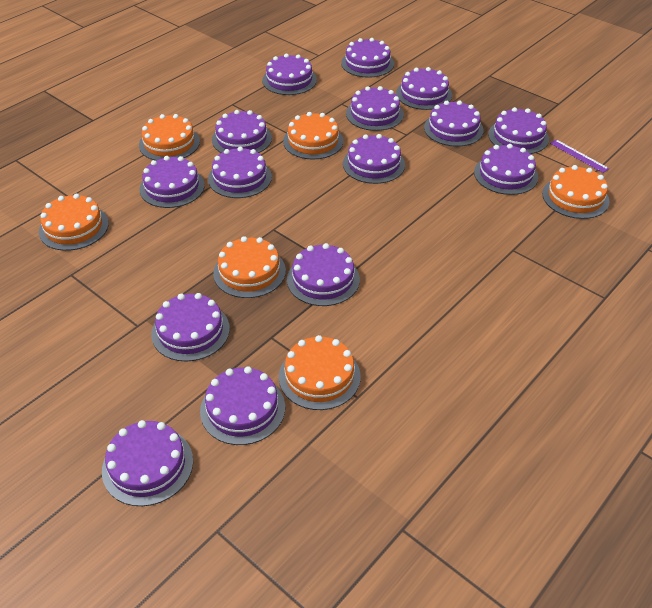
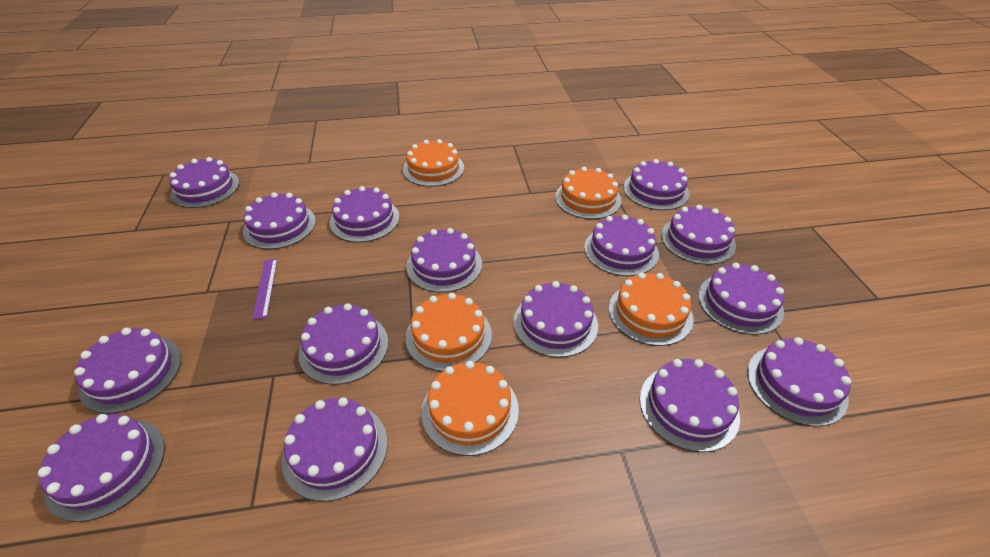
orange cake: 6 -> 5

